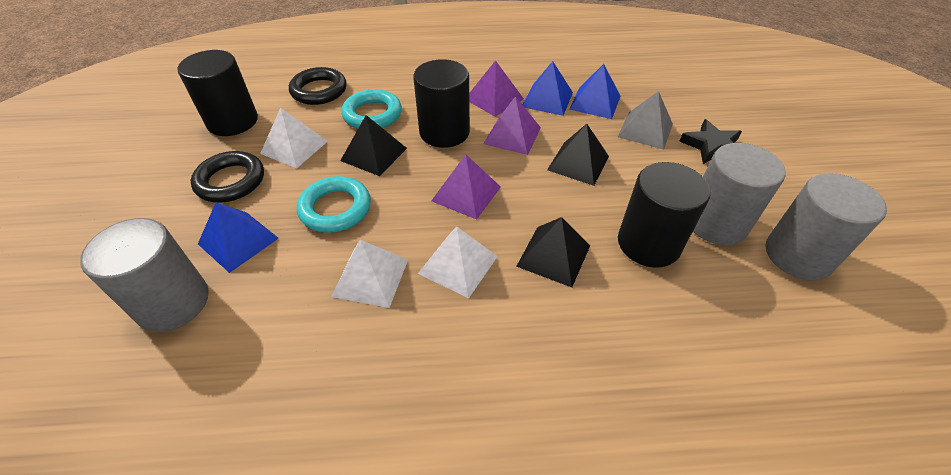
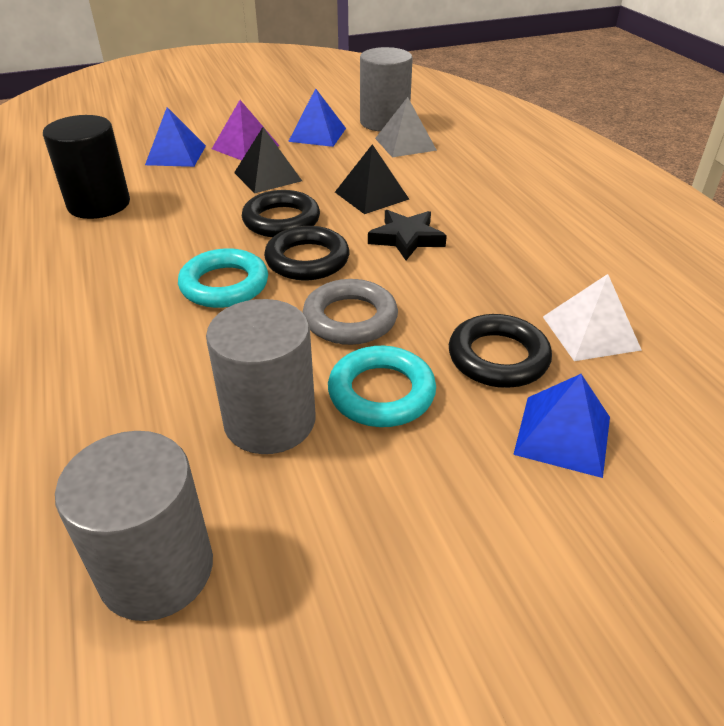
black cylinder: 3 -> 1
black pyramid: 3 -> 2
black ring: 2 -> 3
grey ring: 0 -> 1
purple pyramid: 3 -> 1
white pyramid: 3 -> 1

